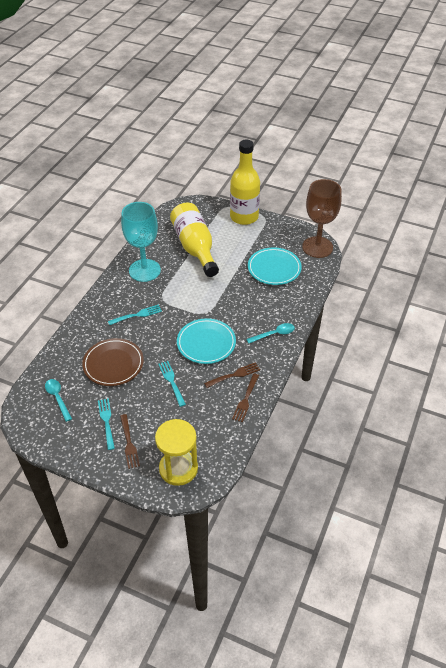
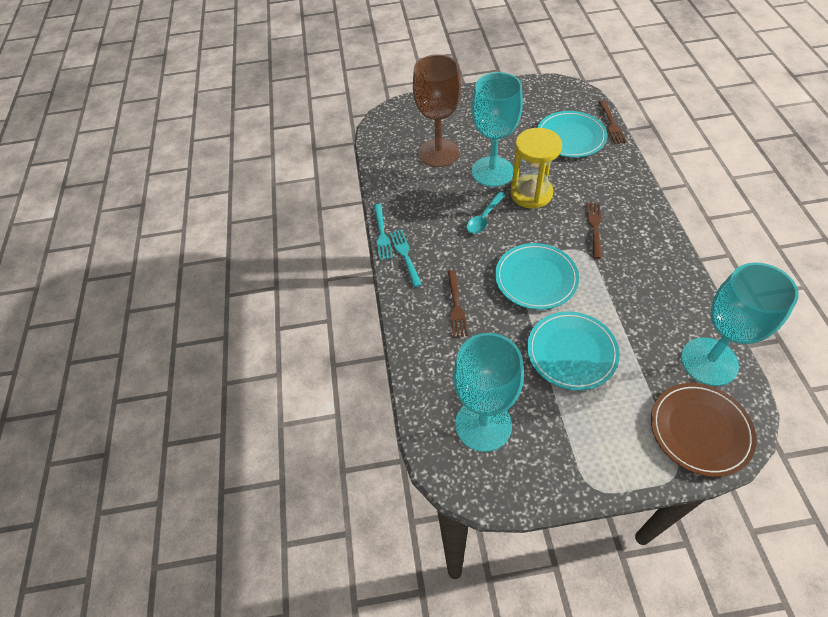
turquoise fork: 3 -> 2
turquoise goblet: 1 -> 3
turquoise plate: 2 -> 3
turquoise spoon: 2 -> 1
yellow bottle: 2 -> 0

